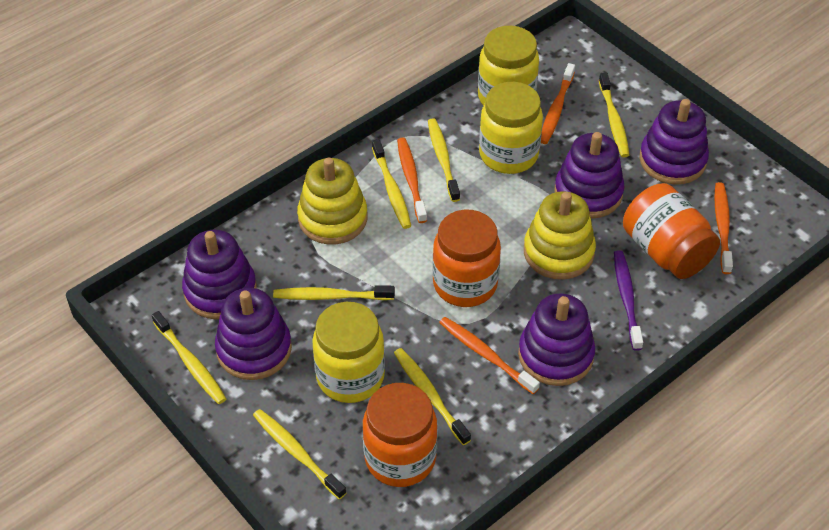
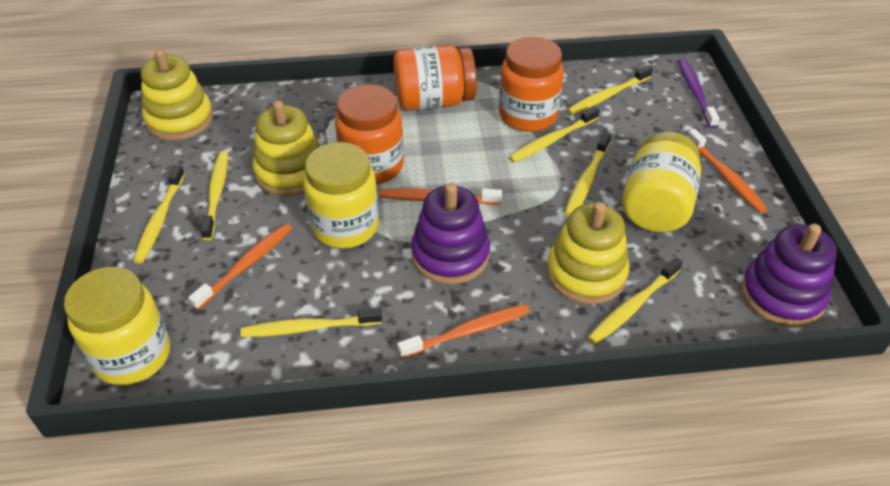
purple stacking toy: 5 -> 2
yellow stacking toy: 2 -> 3

